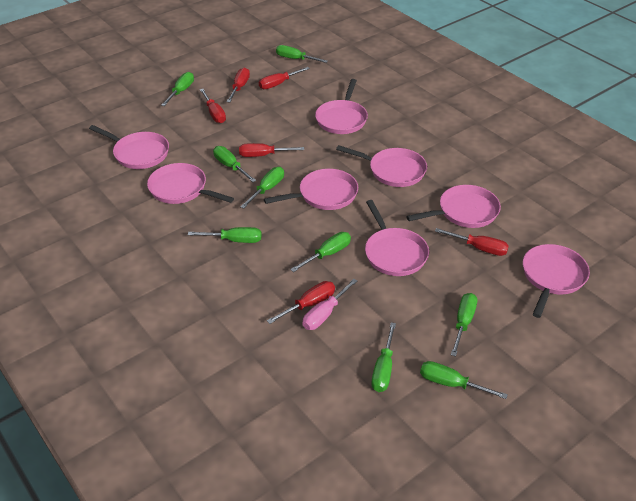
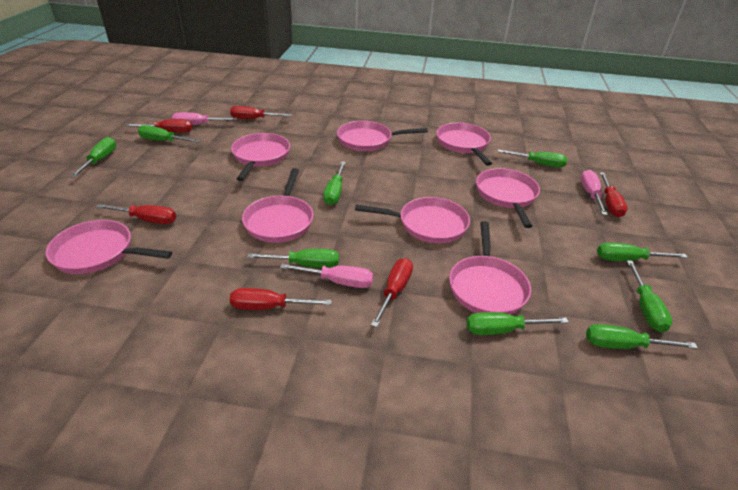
pink screwdriver: 1 -> 3

